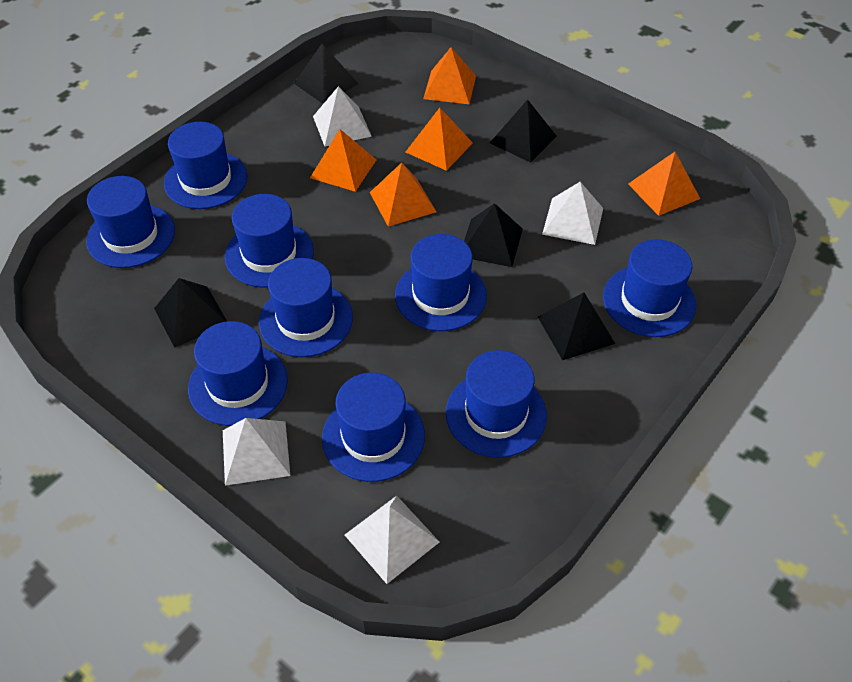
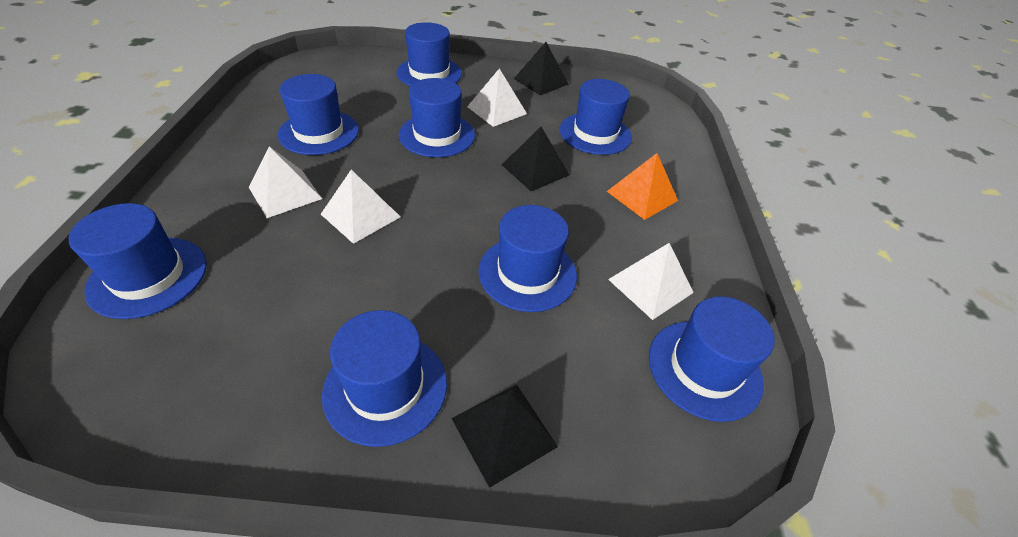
black pyramid: 5 -> 3
blue hat: 9 -> 8
orange pyramid: 5 -> 1

